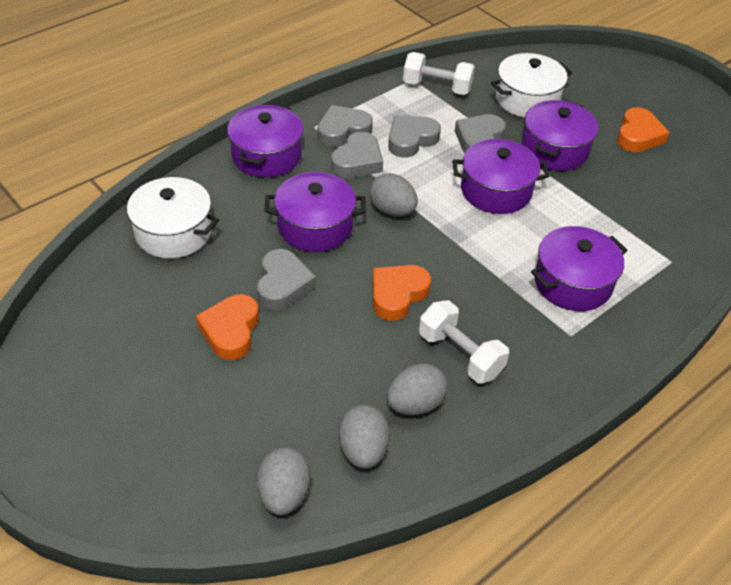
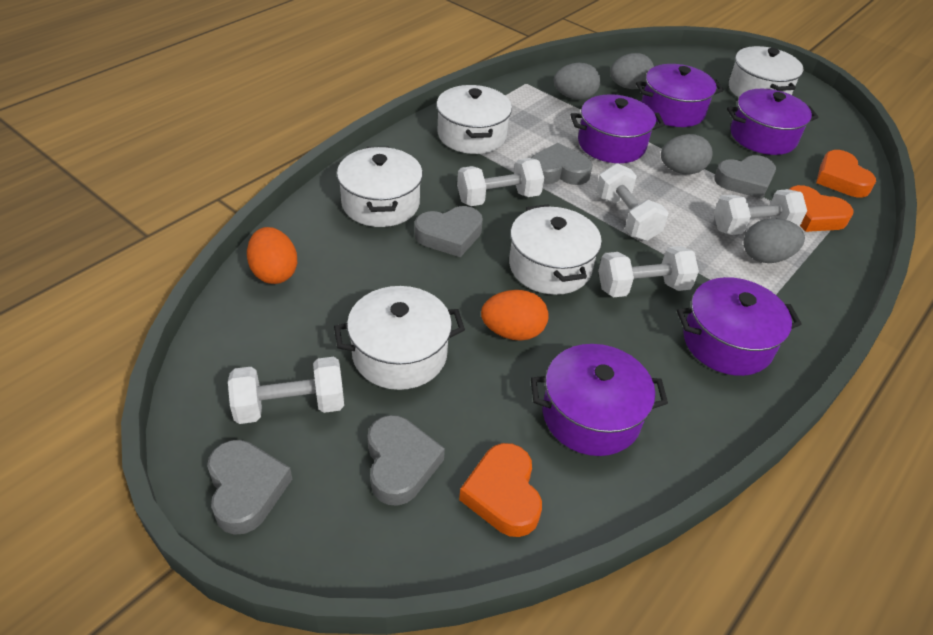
orange egg: 0 -> 2
white dumbbell: 2 -> 5
white pot: 2 -> 5

